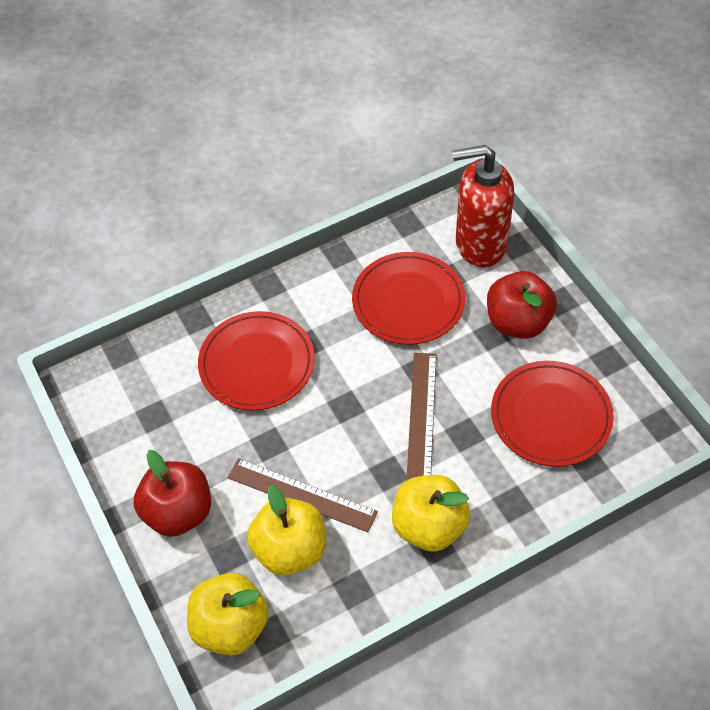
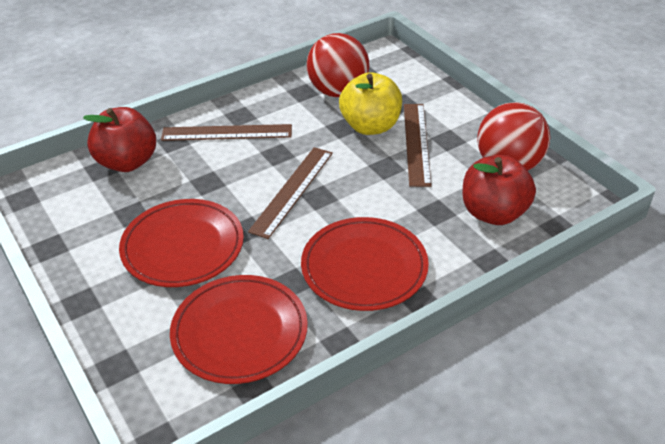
brown ruler: 2 -> 3
red ball: 0 -> 2
red soap dispenser: 1 -> 0
yellow apple: 3 -> 1

